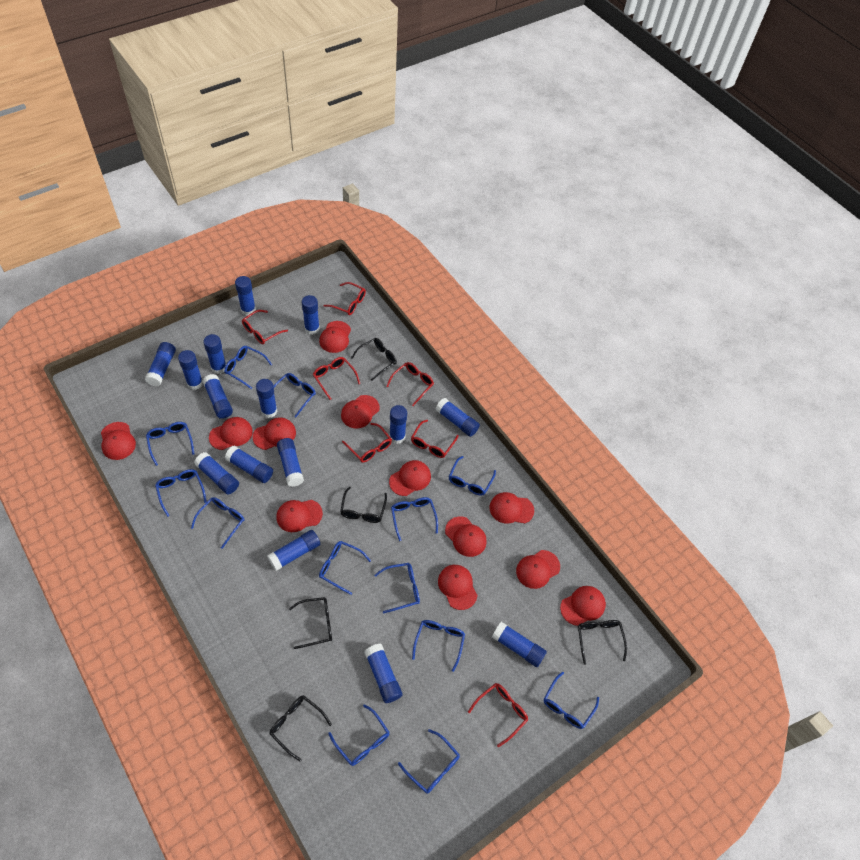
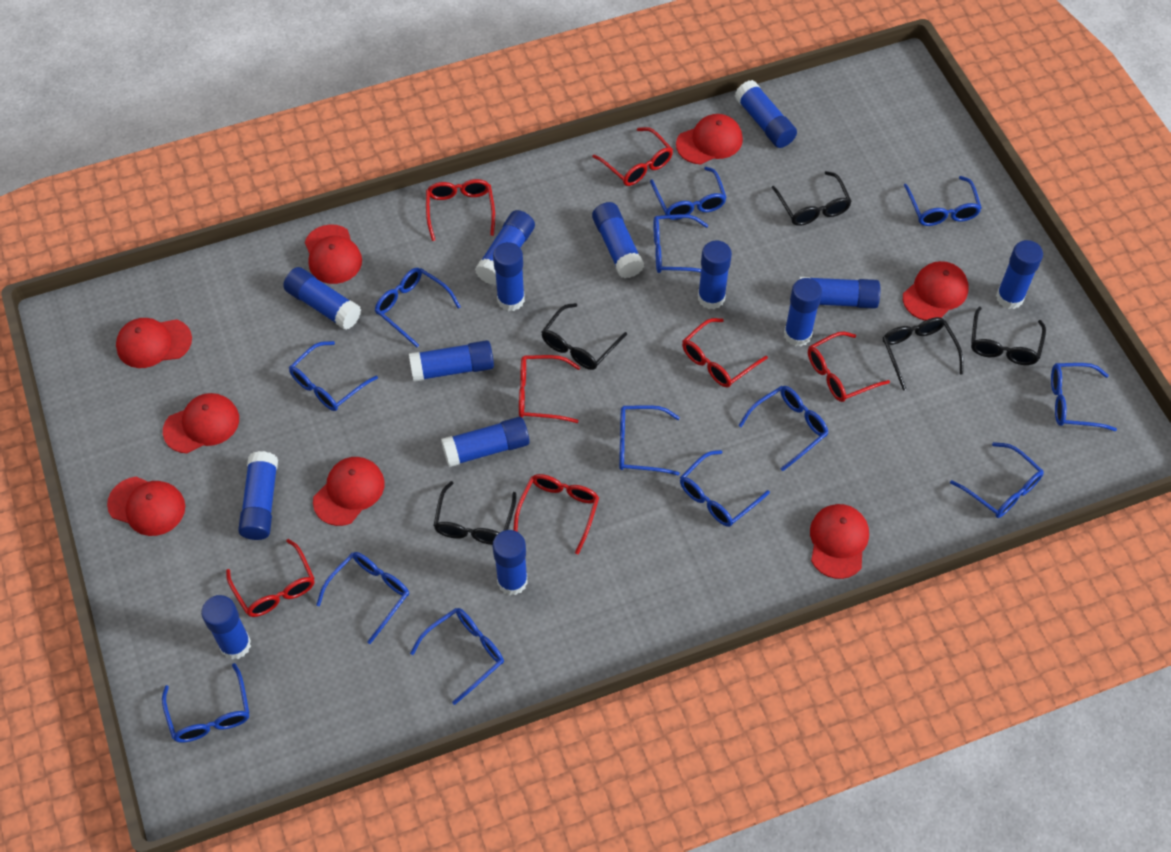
blue glue stick: 15 -> 14
red cap: 12 -> 8

